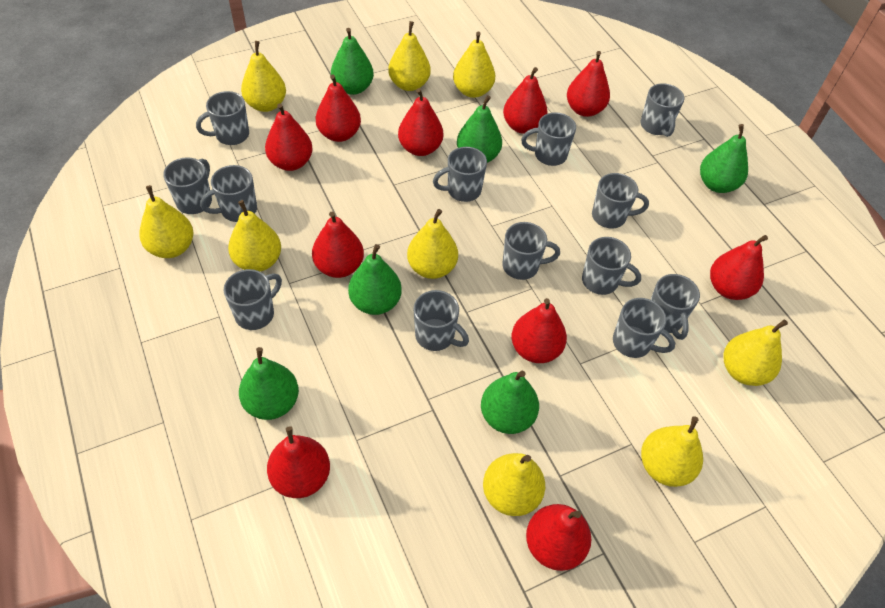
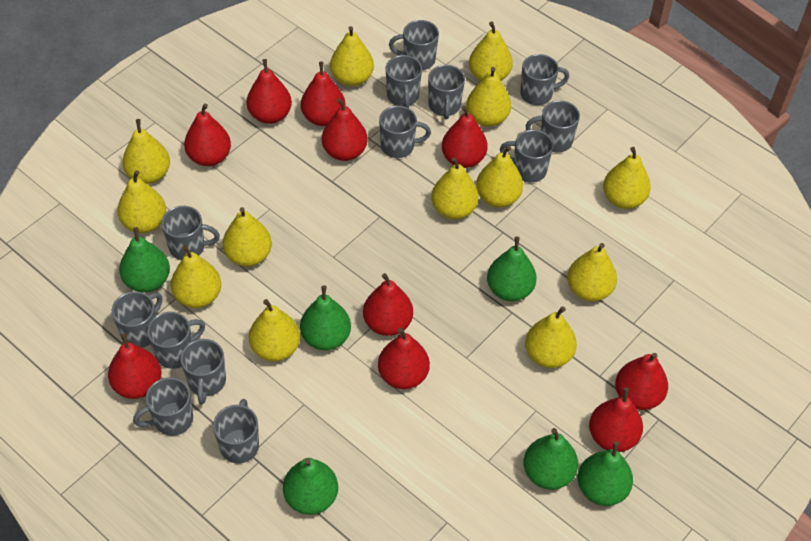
yellow pear: 9 -> 13

